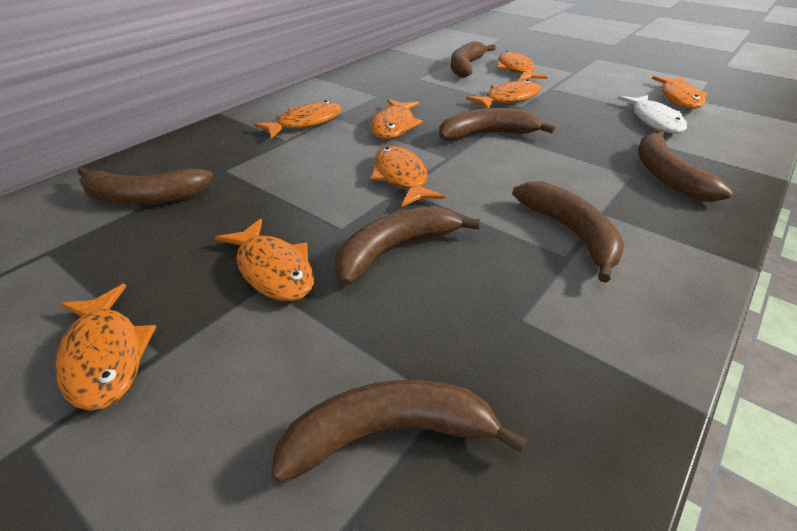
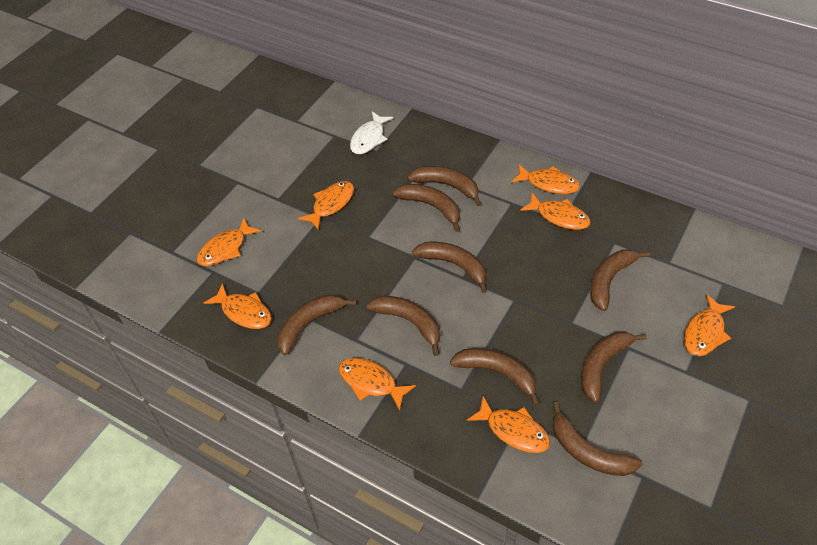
brown banana: 7 -> 9

